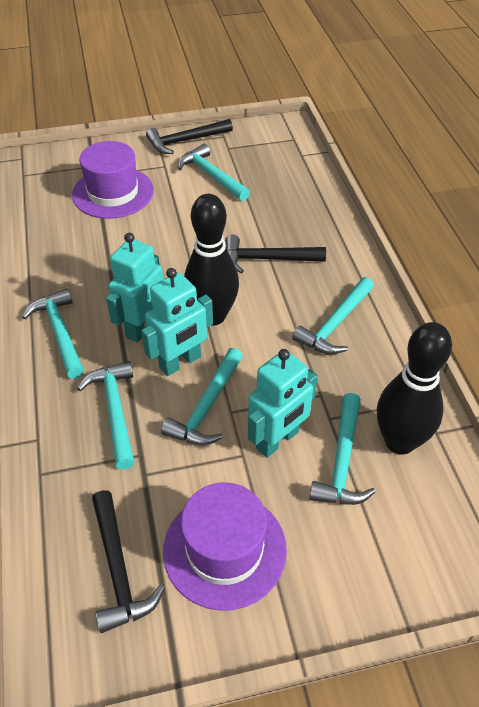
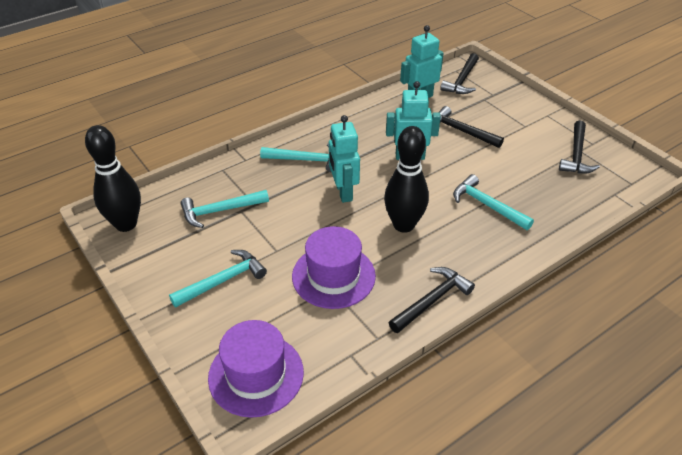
black hammer: 3 -> 4
turquoise hammer: 6 -> 4

